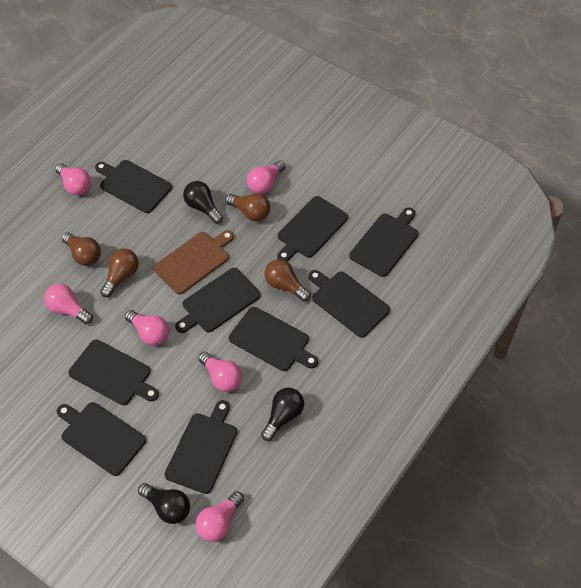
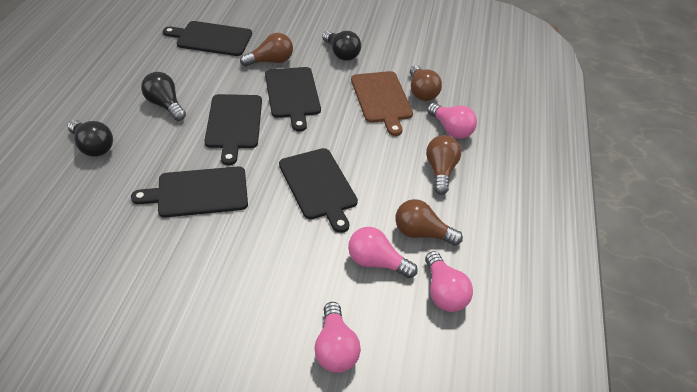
black cutting board: 9 -> 5
pink light bulb: 6 -> 4

